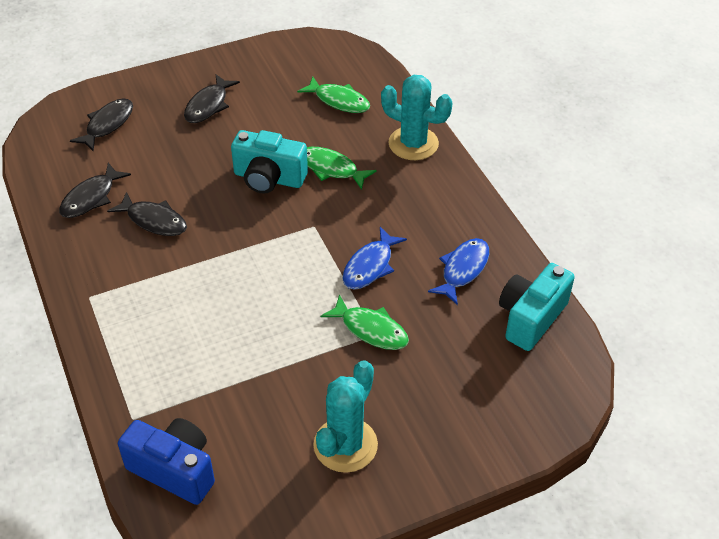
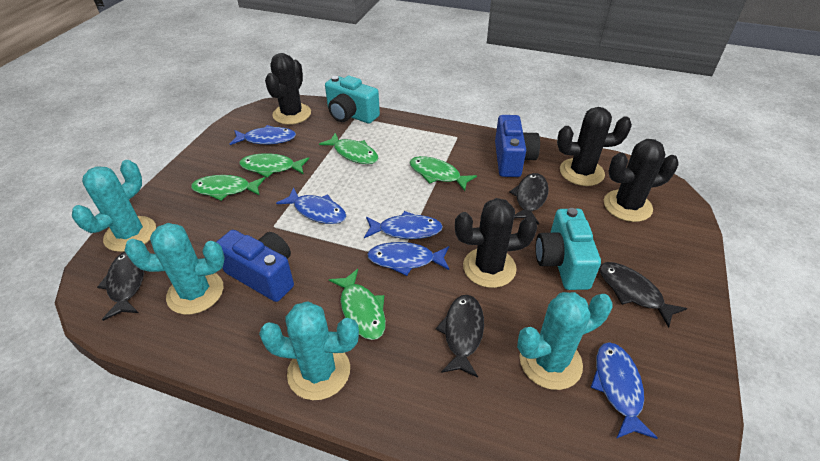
black cactus: 0 -> 4
blue camera: 1 -> 2
blue fish: 2 -> 5
green fish: 3 -> 5
turquoise cactus: 2 -> 4

